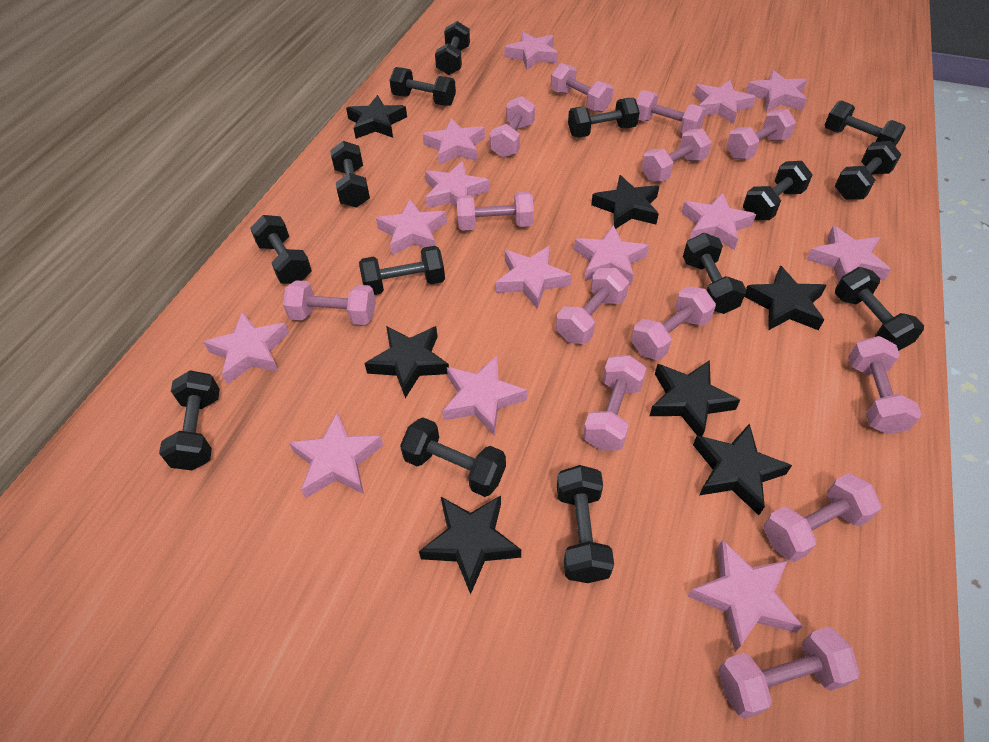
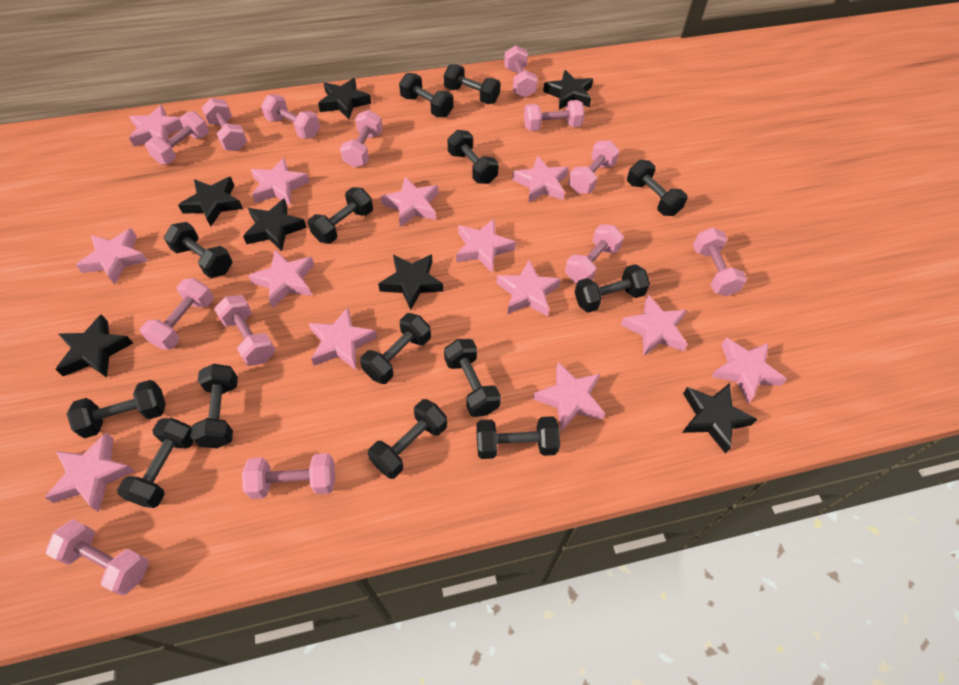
pink star: 14 -> 13

